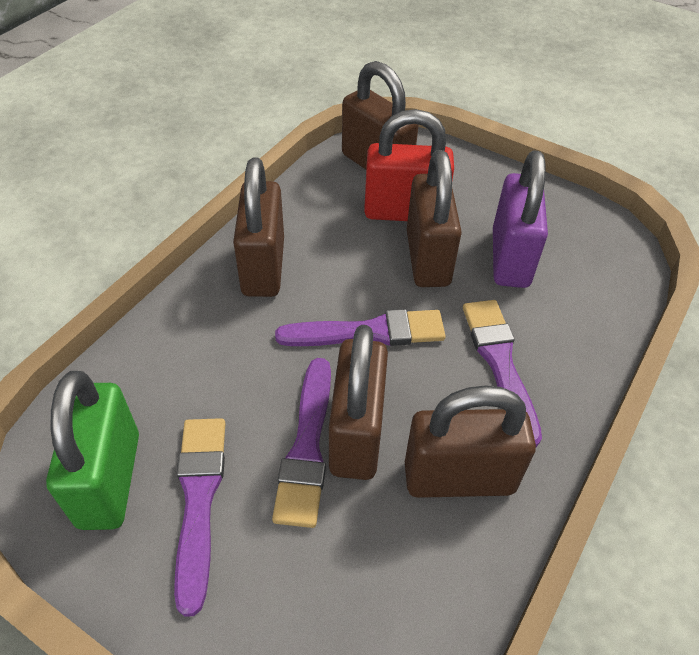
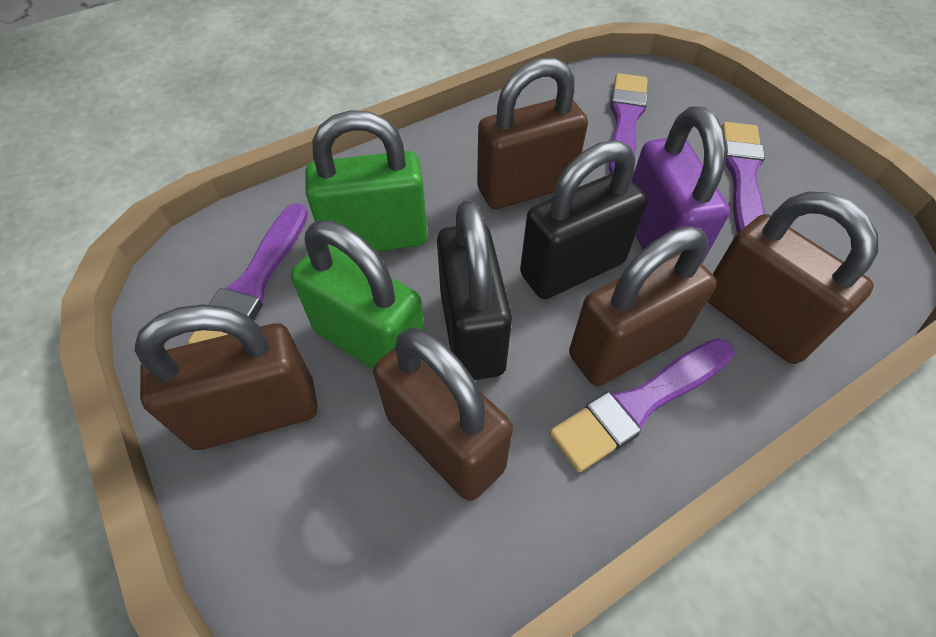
black padlock: 0 -> 2
green padlock: 1 -> 2
red padlock: 1 -> 0

